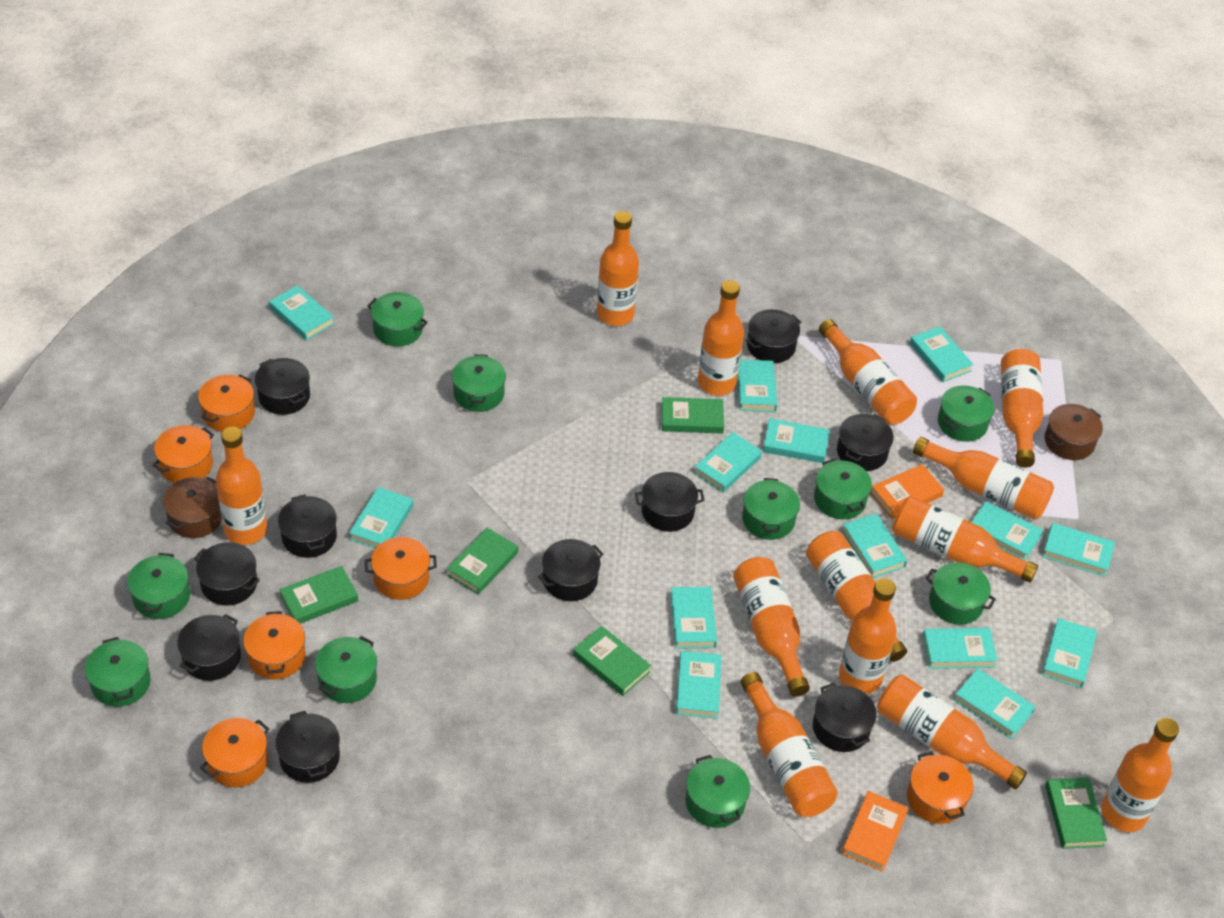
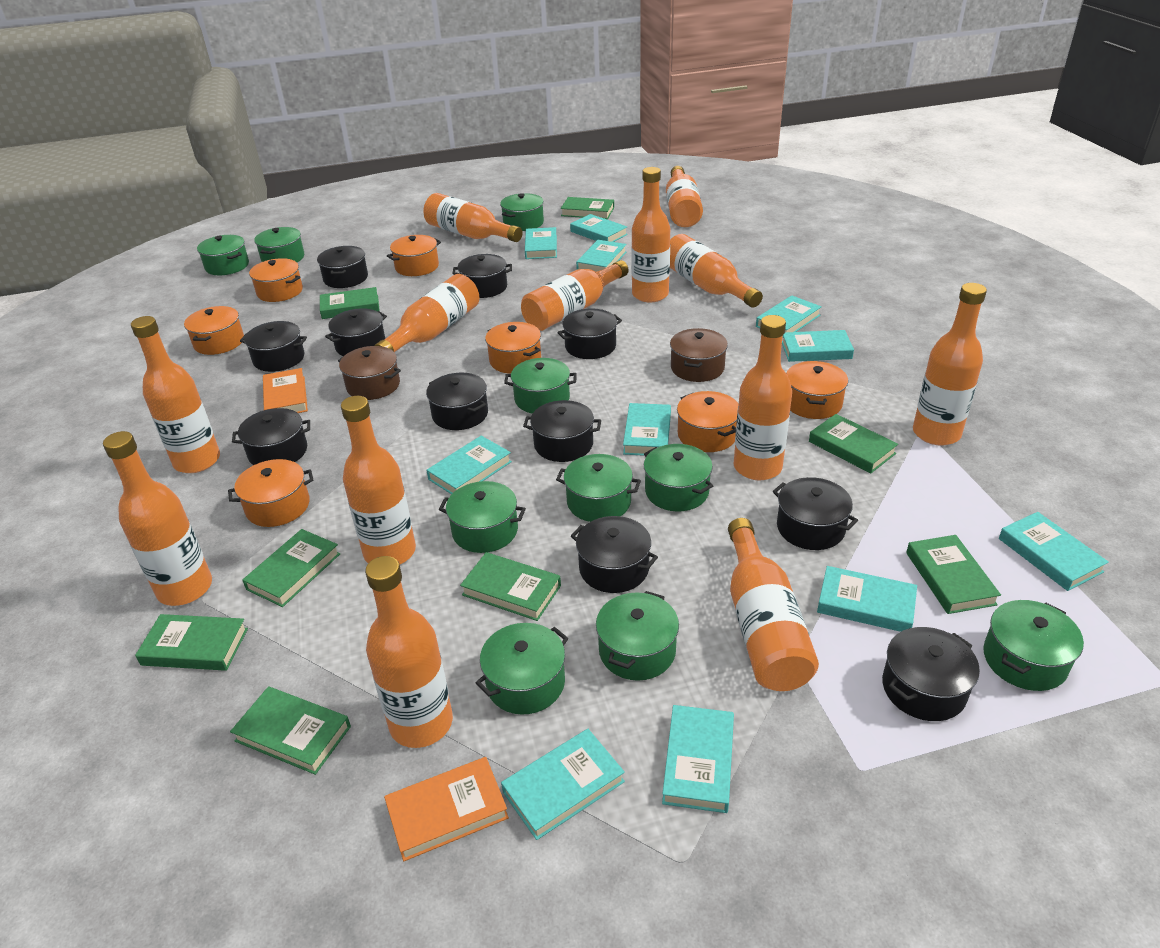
black pot: 10 -> 11
green book: 5 -> 8
orange pot: 6 -> 7
turquoise book: 14 -> 11

